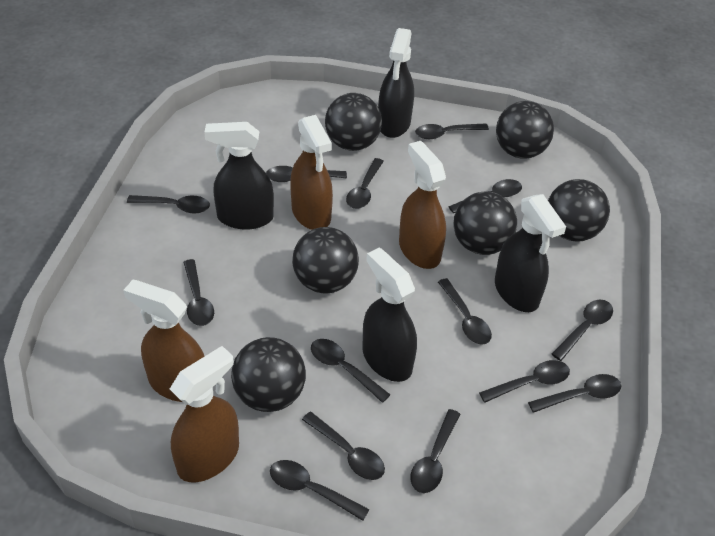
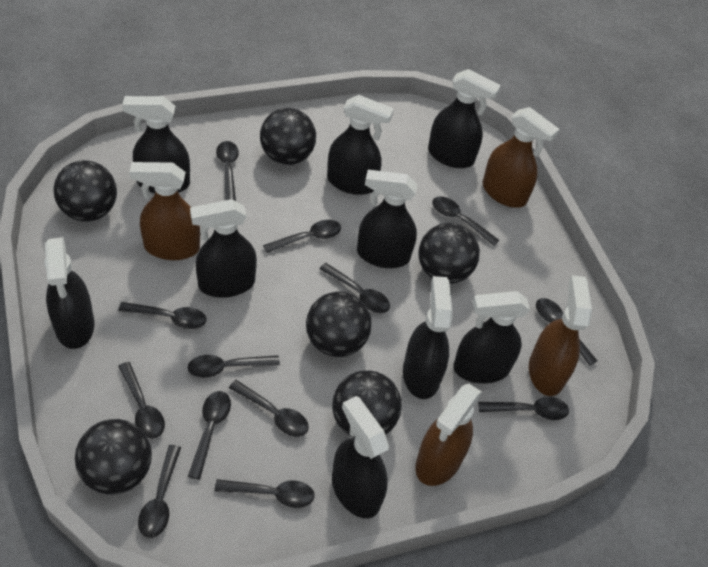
black spoon: 14 -> 13
black spray bottle: 4 -> 9

